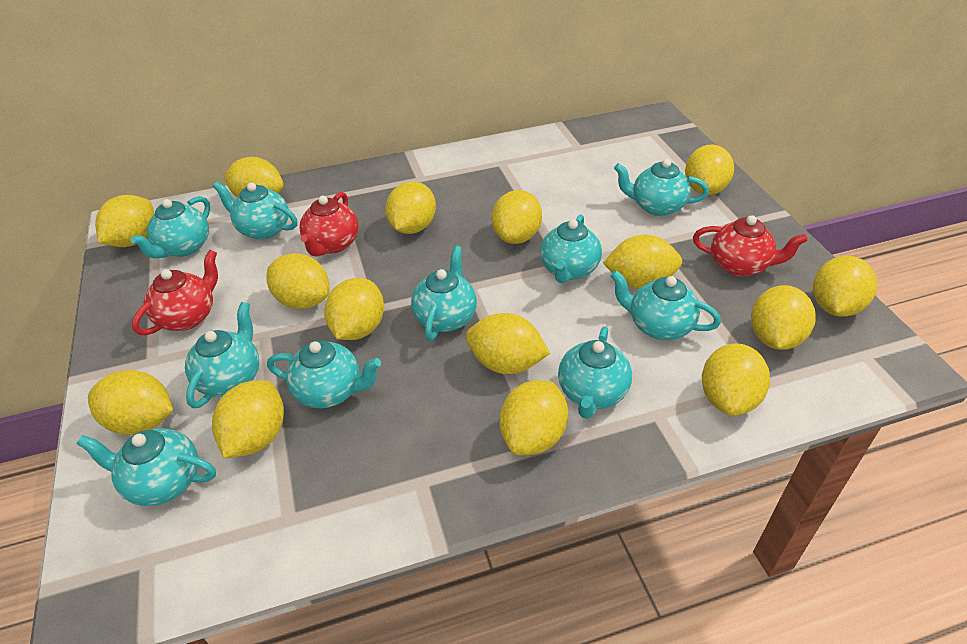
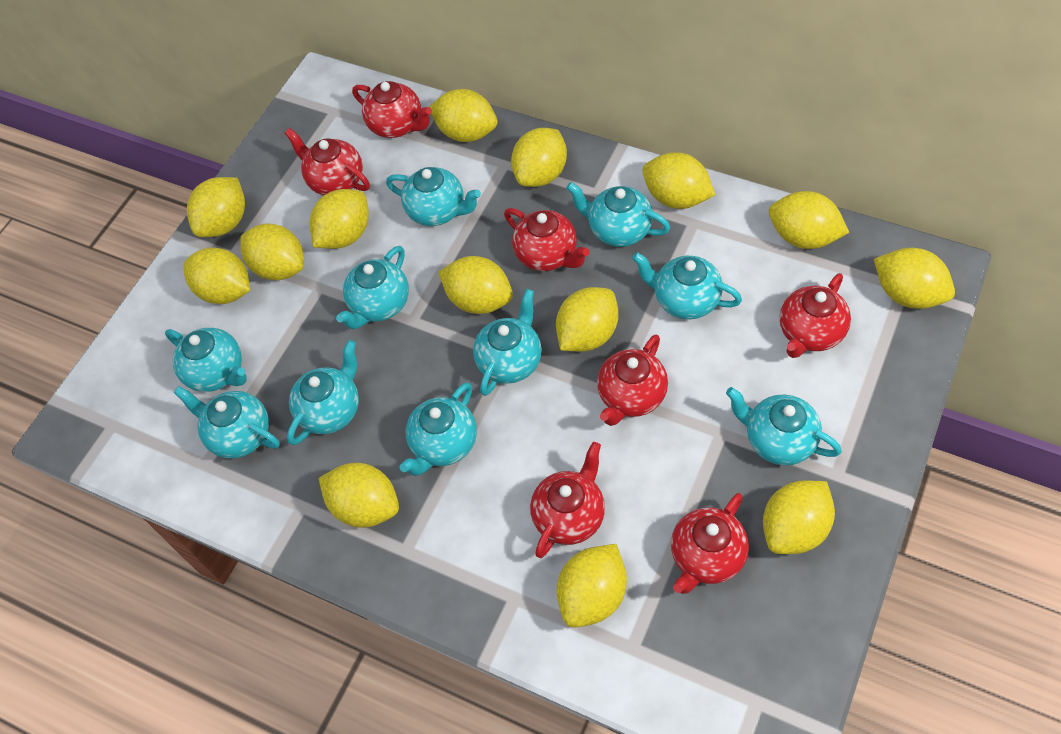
red teapot: 3 -> 7
yellow lemon: 15 -> 14

